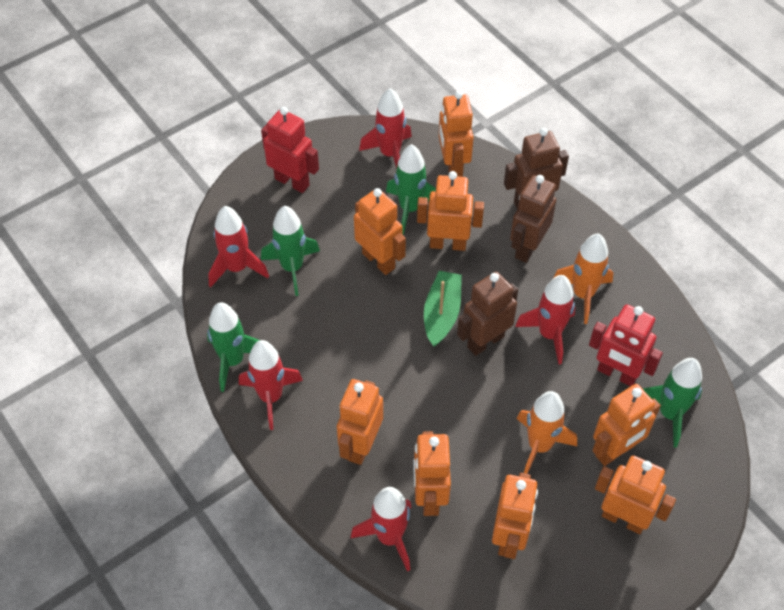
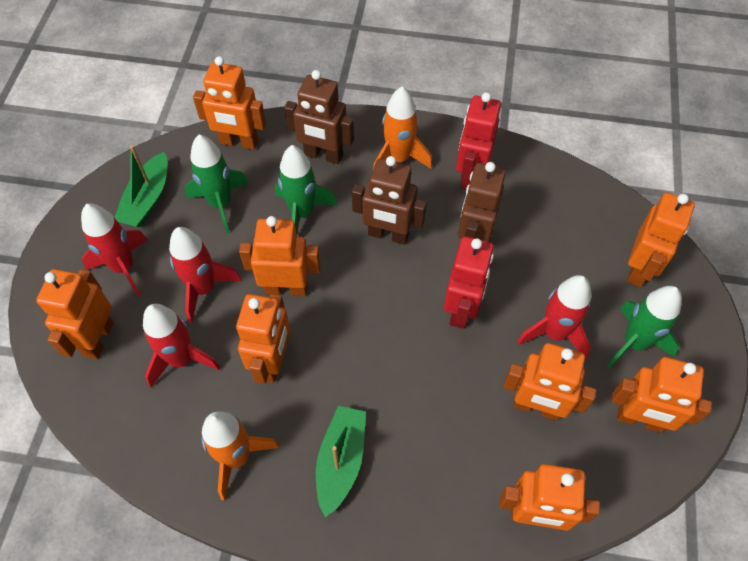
green boat: 1 -> 2
green rocket: 4 -> 3
red rocket: 5 -> 4

